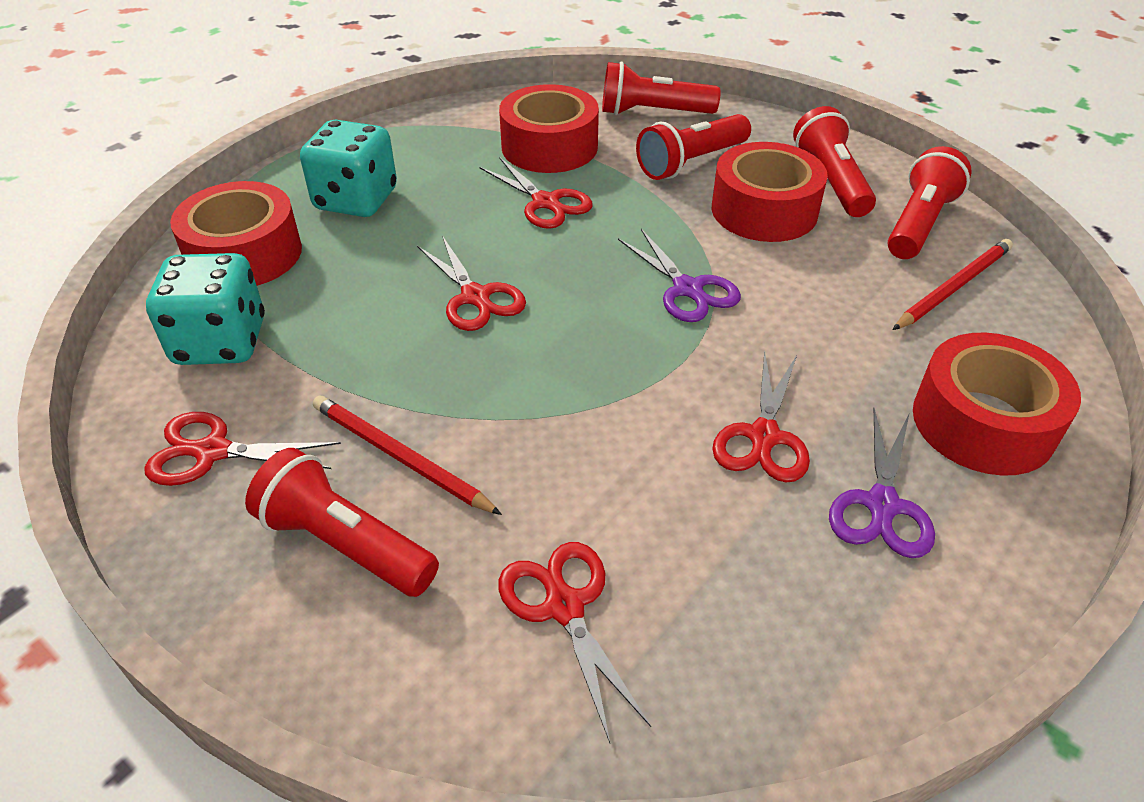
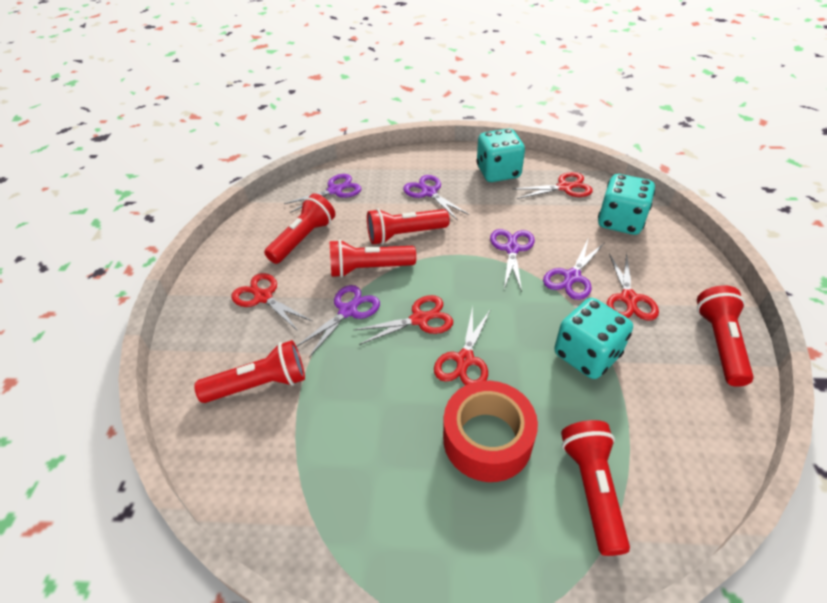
purple scissors: 2 -> 5
red flashlight: 5 -> 6
red pencil: 2 -> 0
red tape: 4 -> 1
turquoise dice: 2 -> 3

